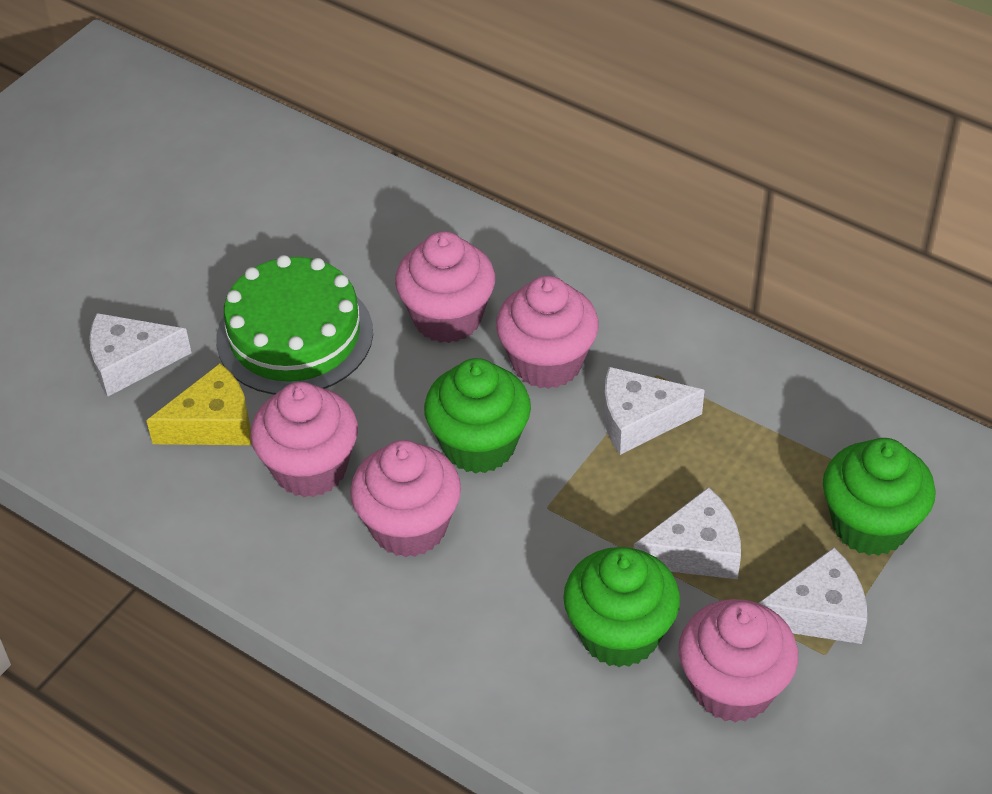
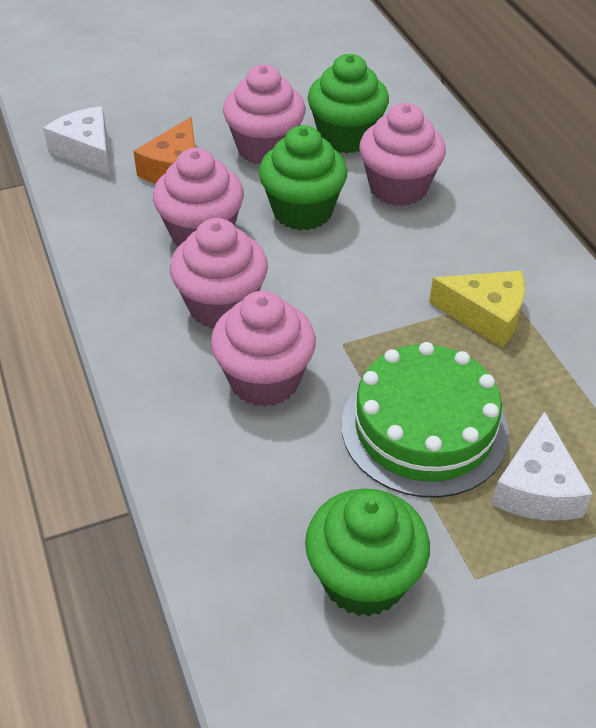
orange cheese: 0 -> 1
white cheese: 4 -> 2

